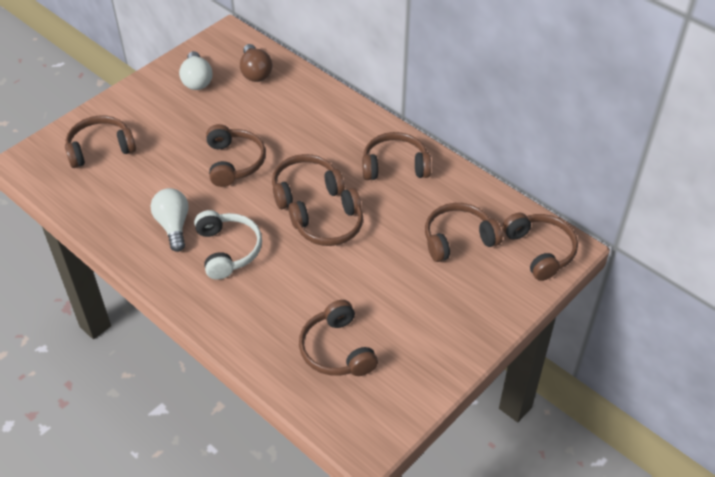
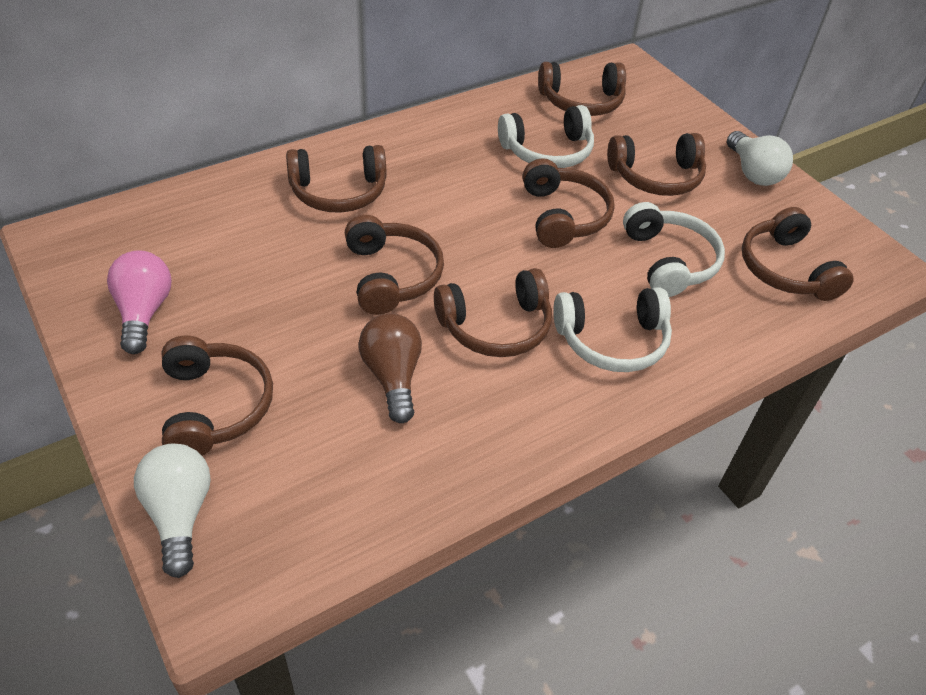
pink light bulb: 0 -> 1
white headphones: 1 -> 3

